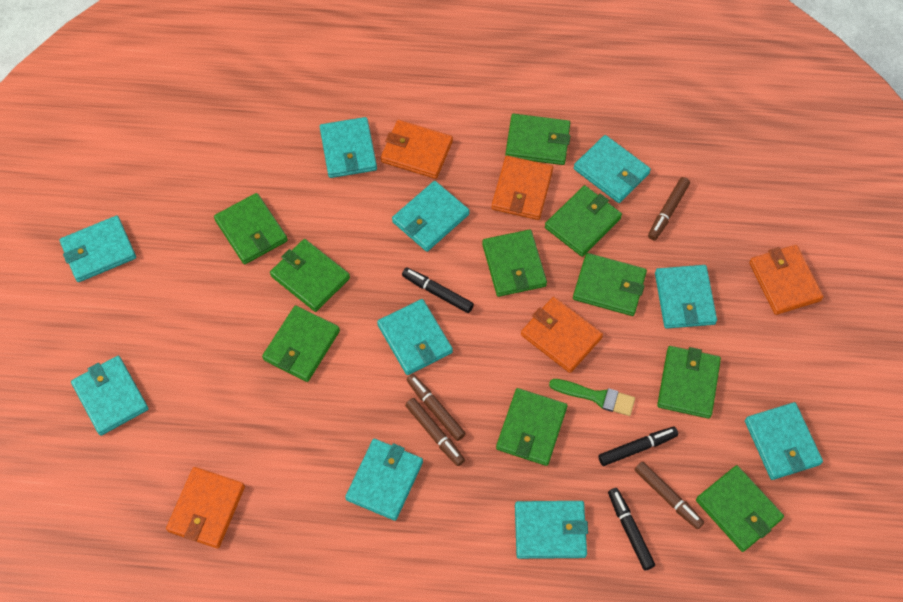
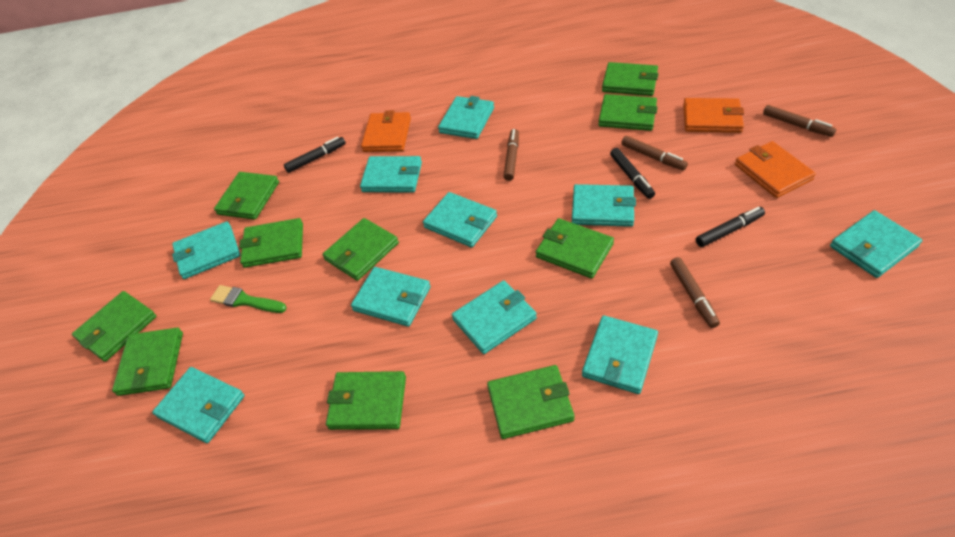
orange wallet: 5 -> 3

